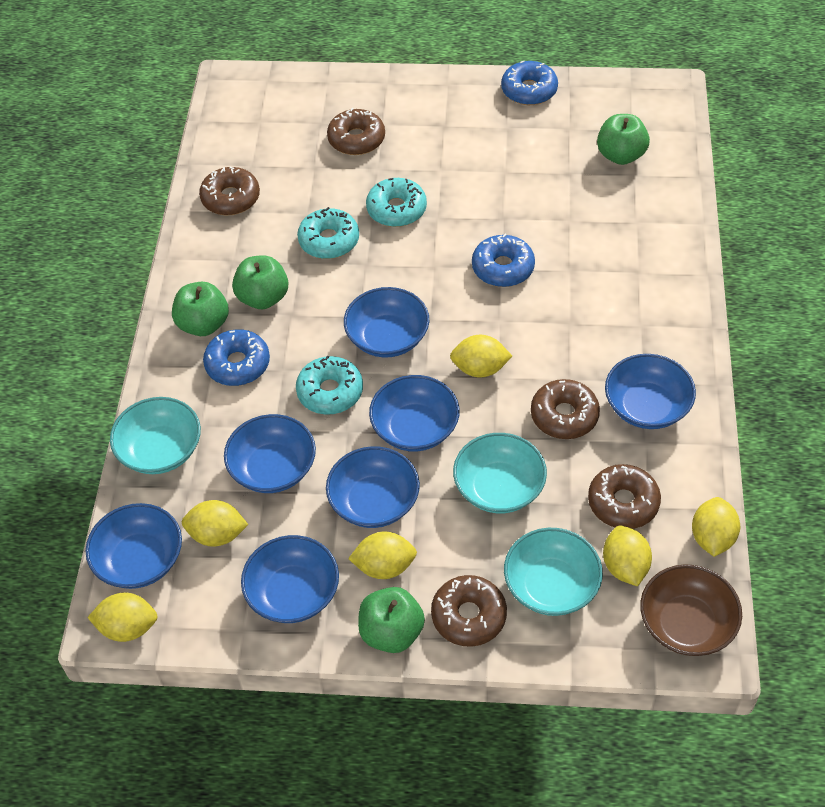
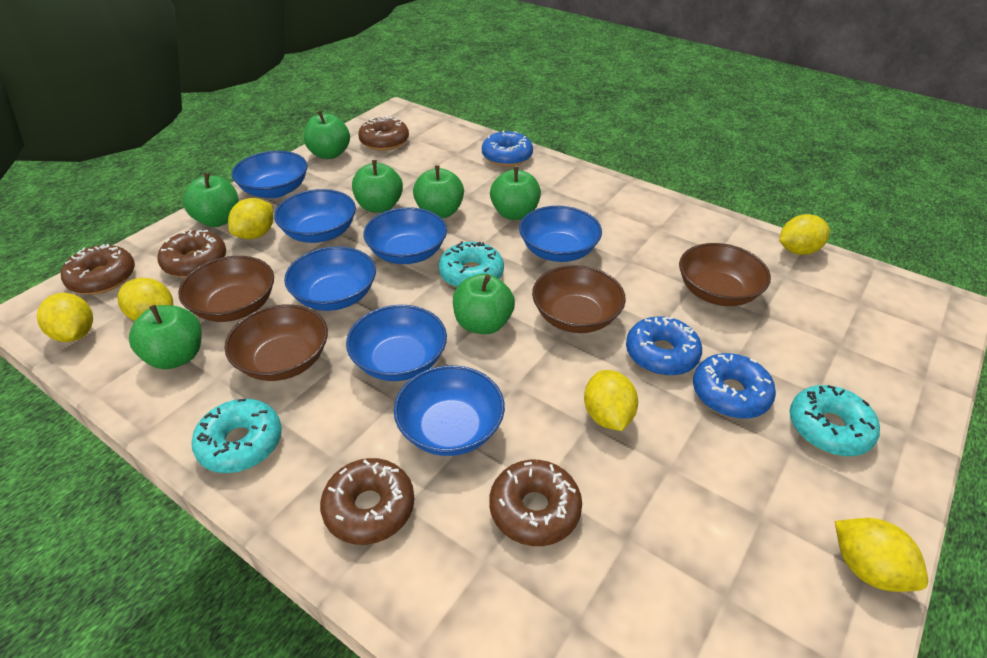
brown bowl: 1 -> 4
green apple: 4 -> 7
turquoise bowl: 3 -> 0

